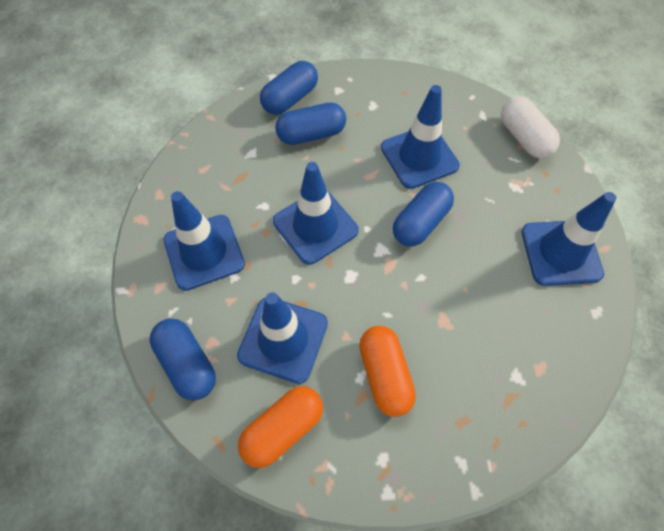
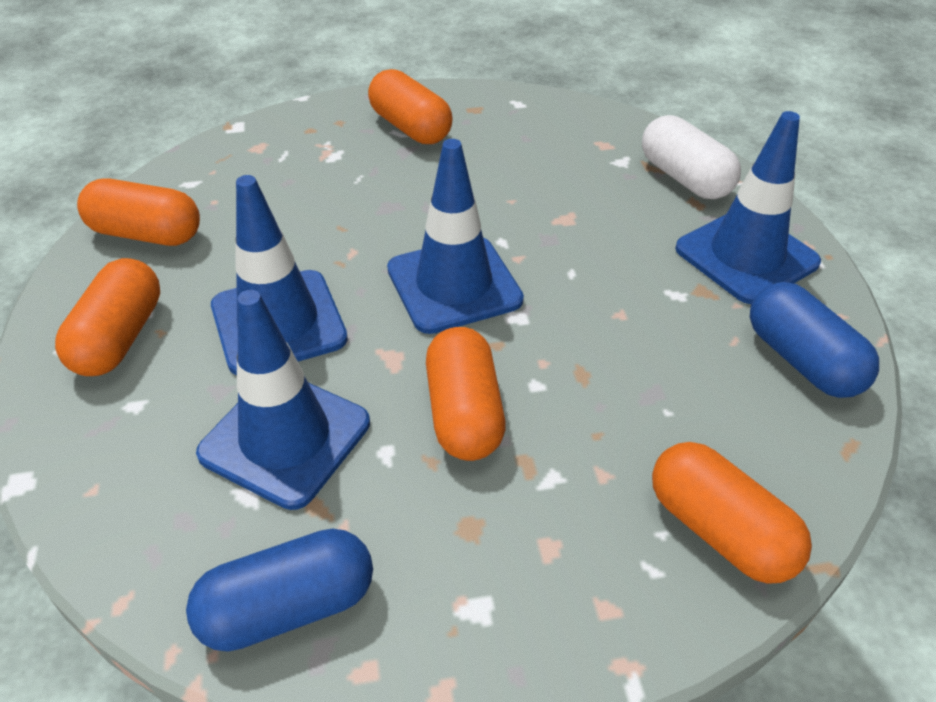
blue capsule: 4 -> 2
blue traffic cone: 5 -> 4
orange capsule: 2 -> 5

